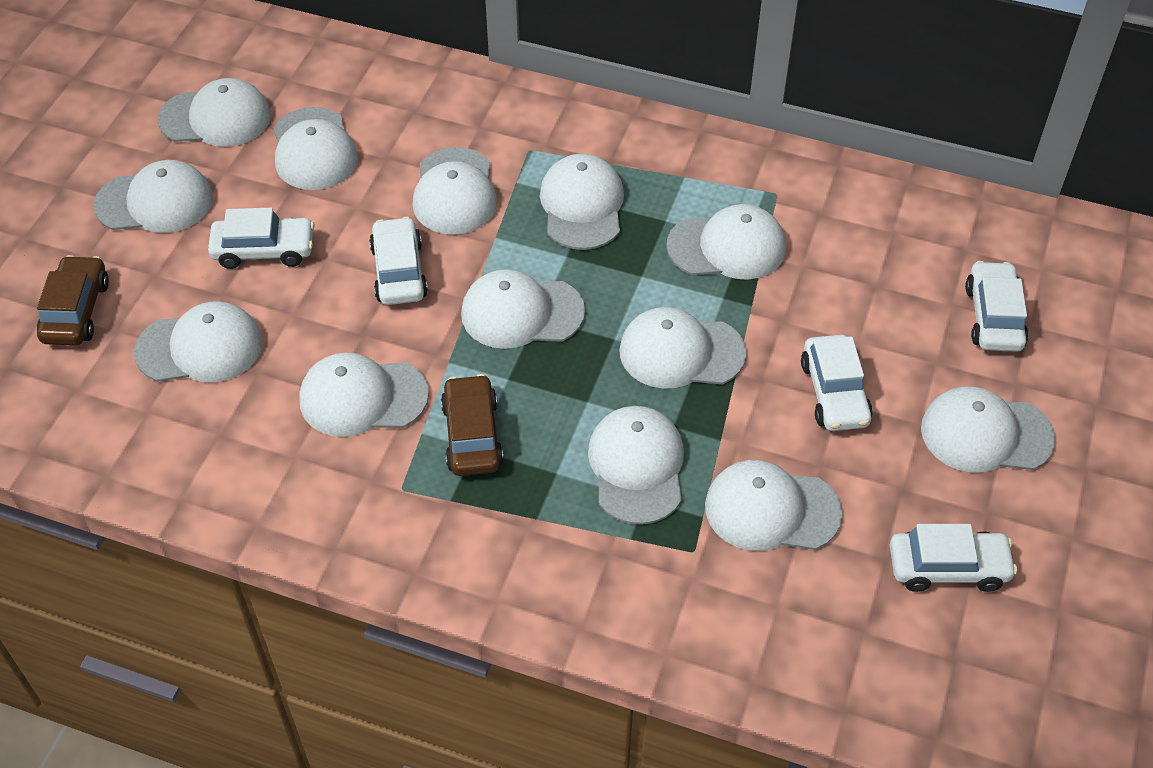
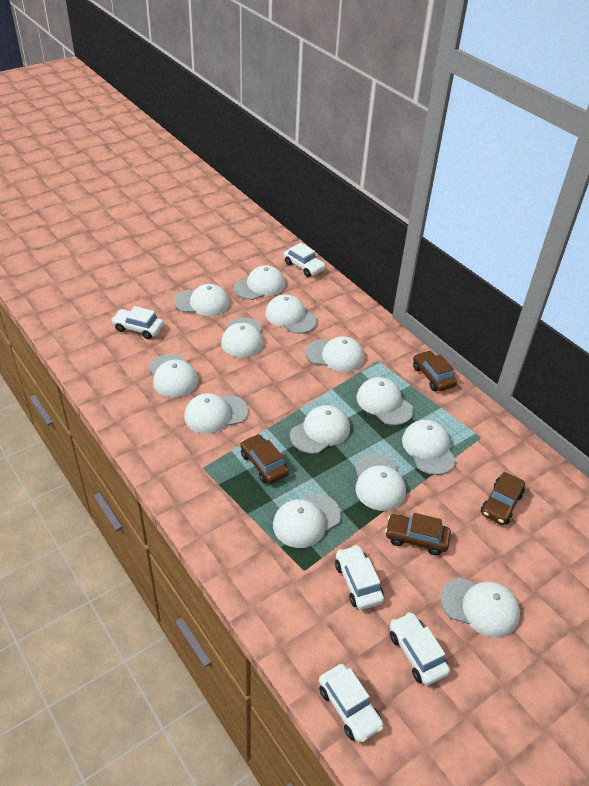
brown car: 2 -> 4

